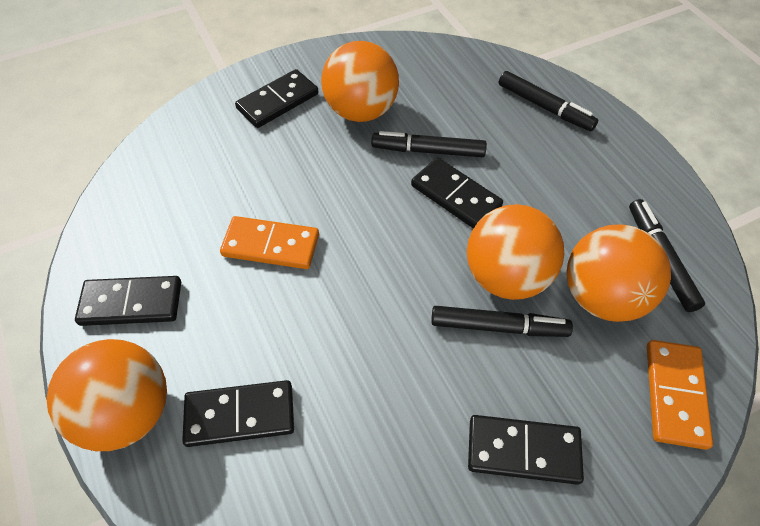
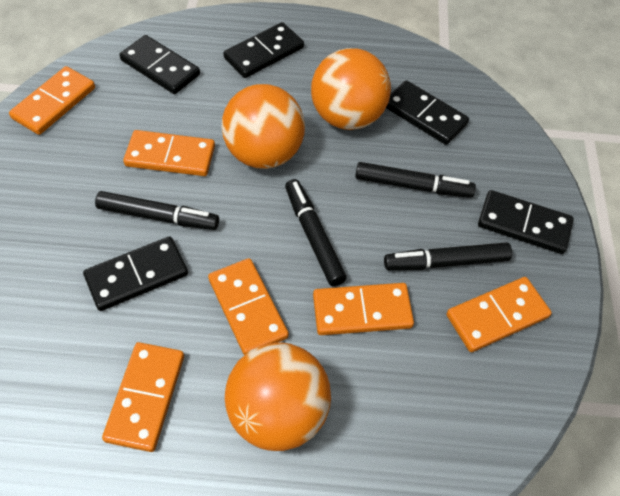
orange ball: 4 -> 3
orange domino: 2 -> 6

